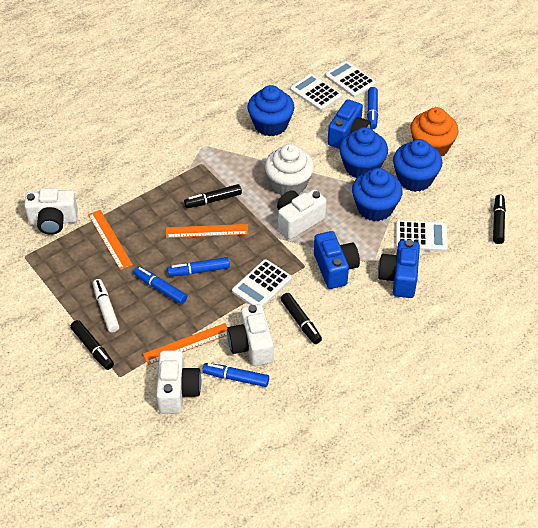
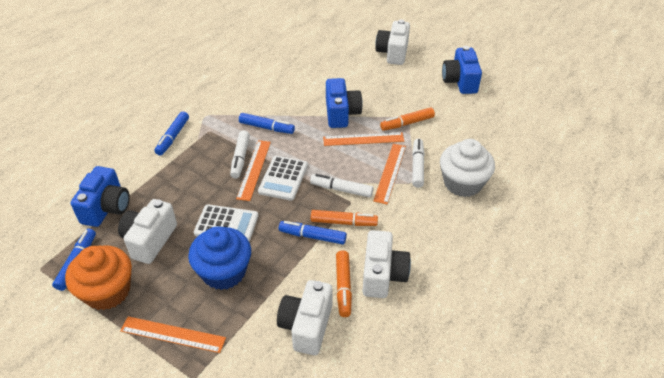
black marker: 4 -> 0
blue cupcake: 4 -> 1
orange marker: 0 -> 3
orange ruler: 3 -> 4
white calculator: 4 -> 2
white marker: 1 -> 3

